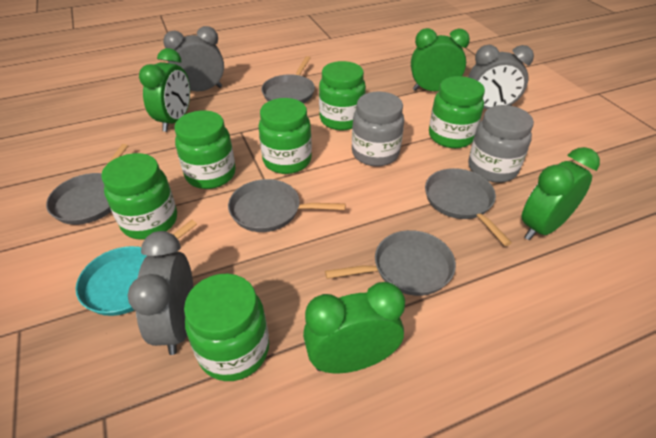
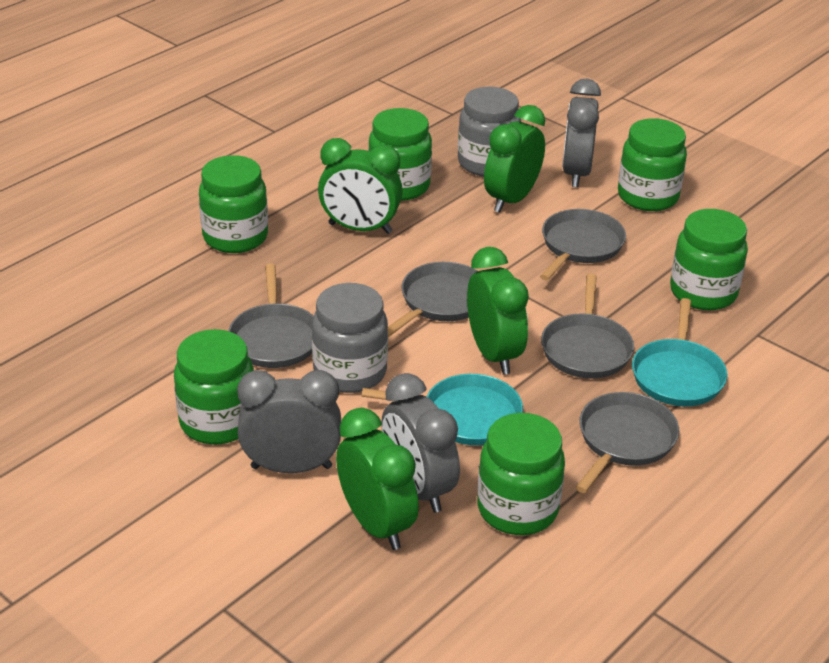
turquoise pan: 1 -> 2

